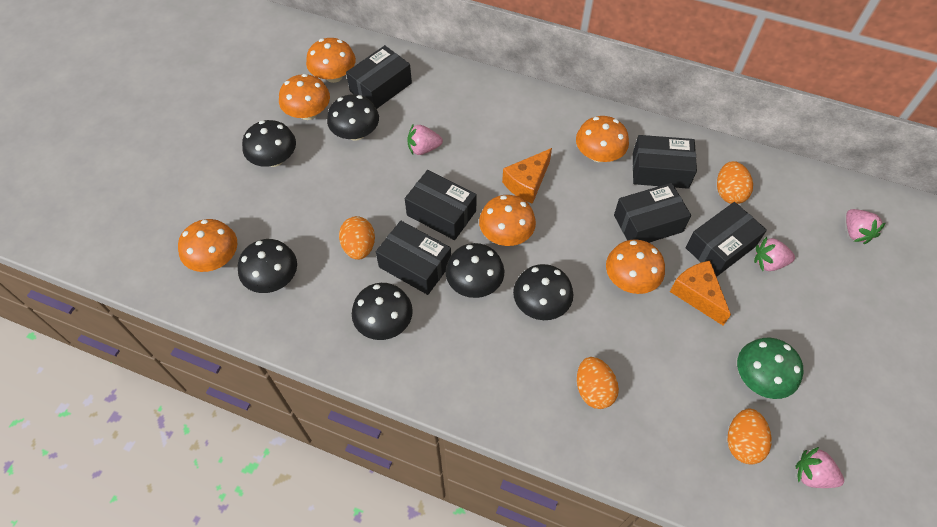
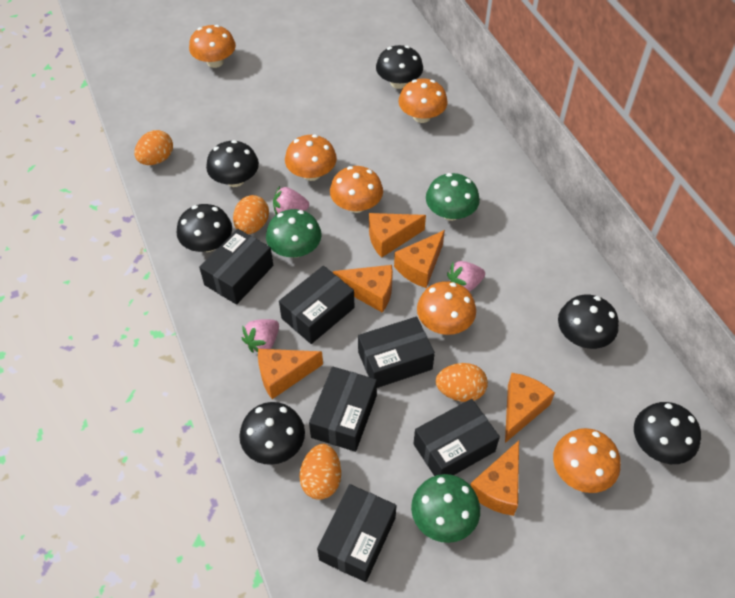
green mushroom: 1 -> 3
orange cheese: 2 -> 6
pink strawberry: 4 -> 3

